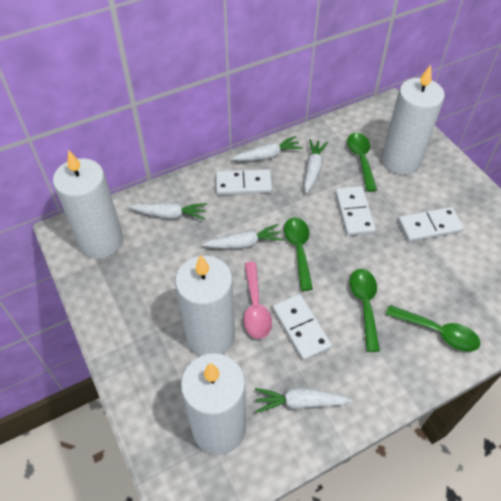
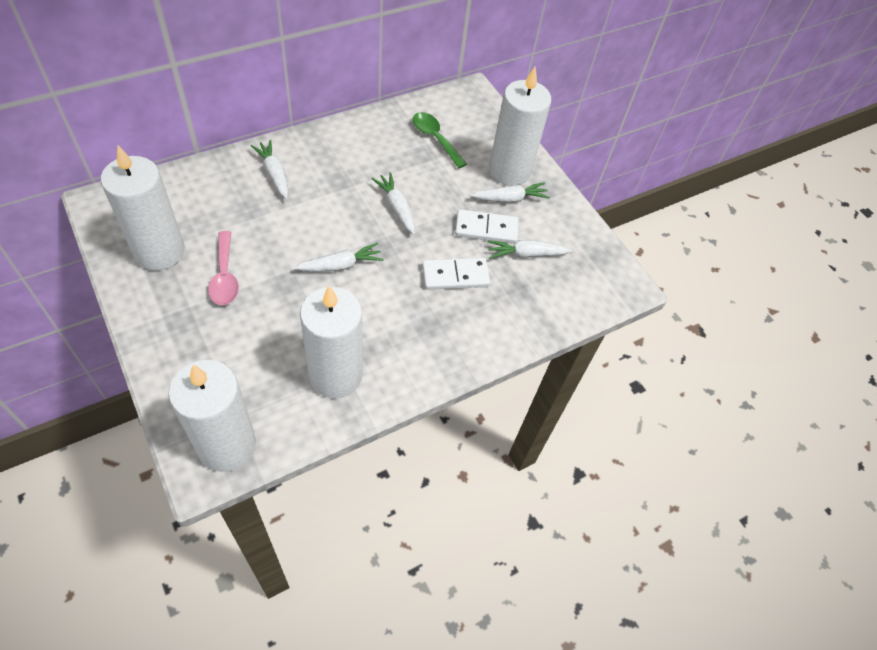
green spoon: 4 -> 1
white domino: 4 -> 2

